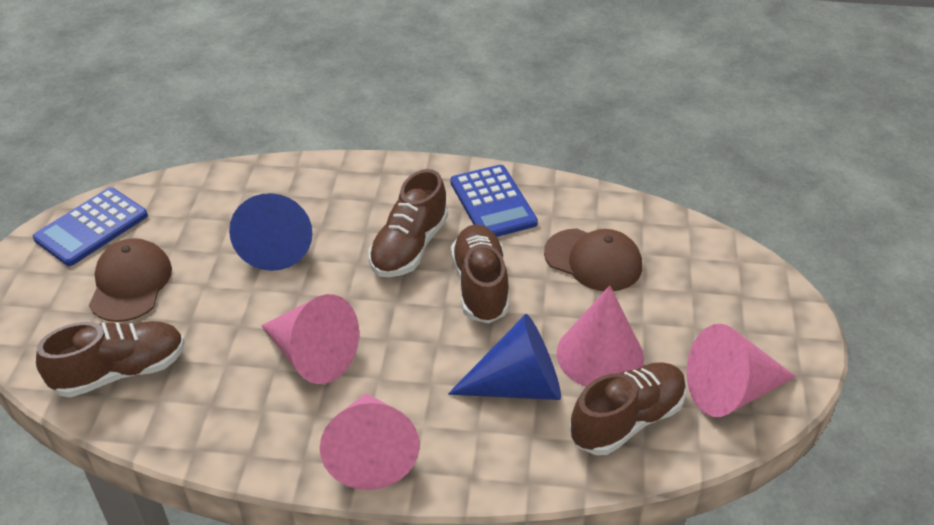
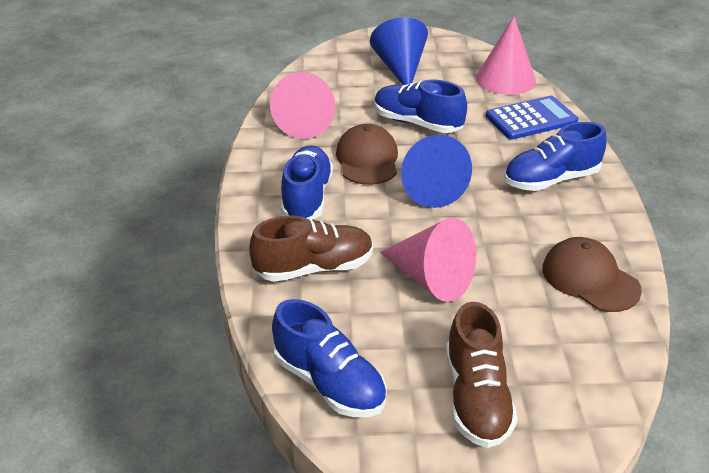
blue calculator: 2 -> 1
blue shoe: 0 -> 4
brown shoe: 4 -> 2
pink cone: 4 -> 3

